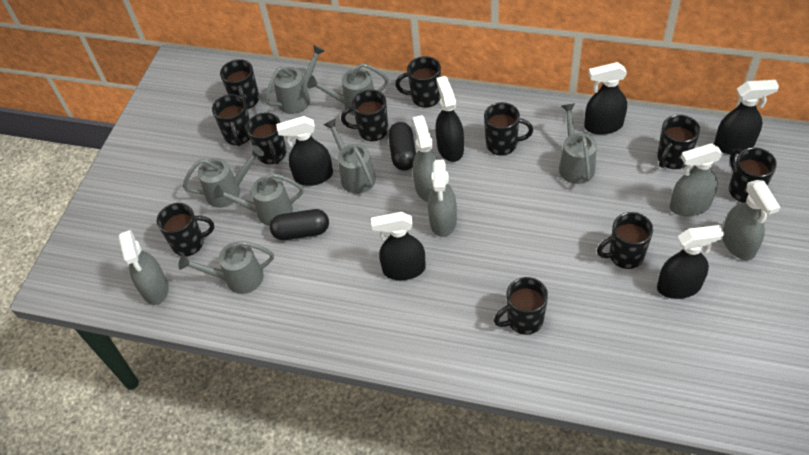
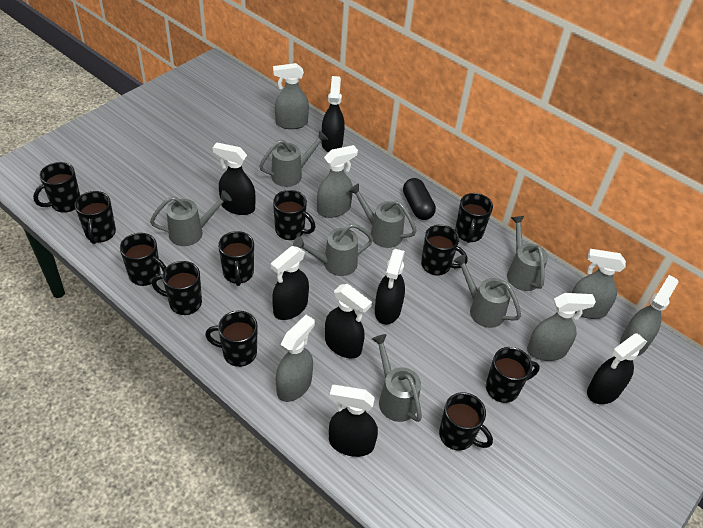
black capsule: 2 -> 1
black spray bottle: 6 -> 7
grey spray bottle: 5 -> 6

